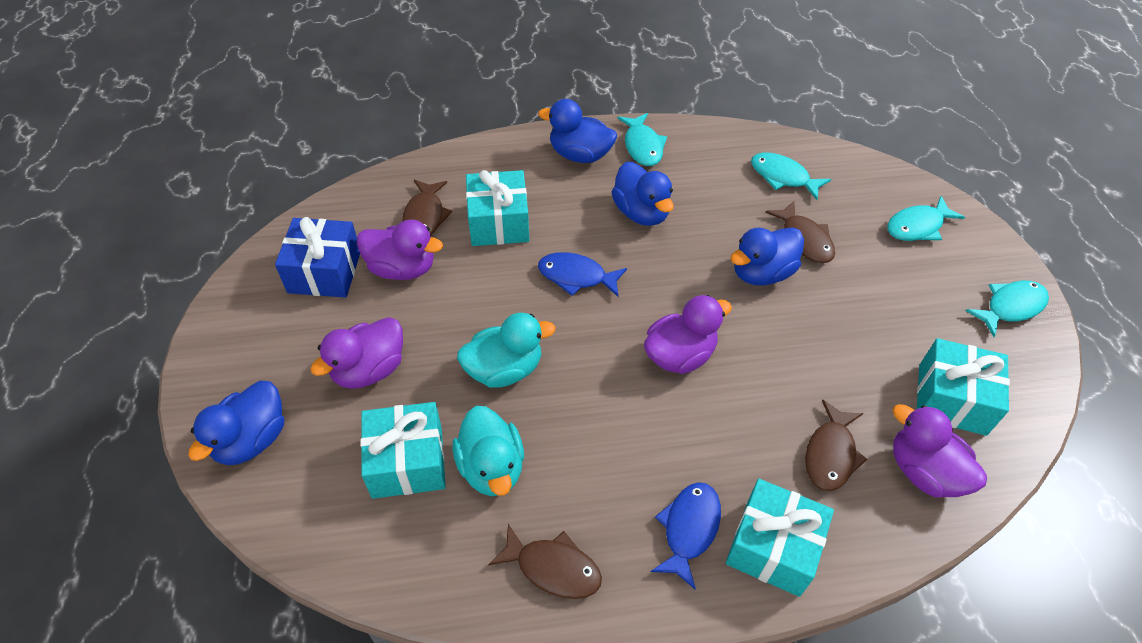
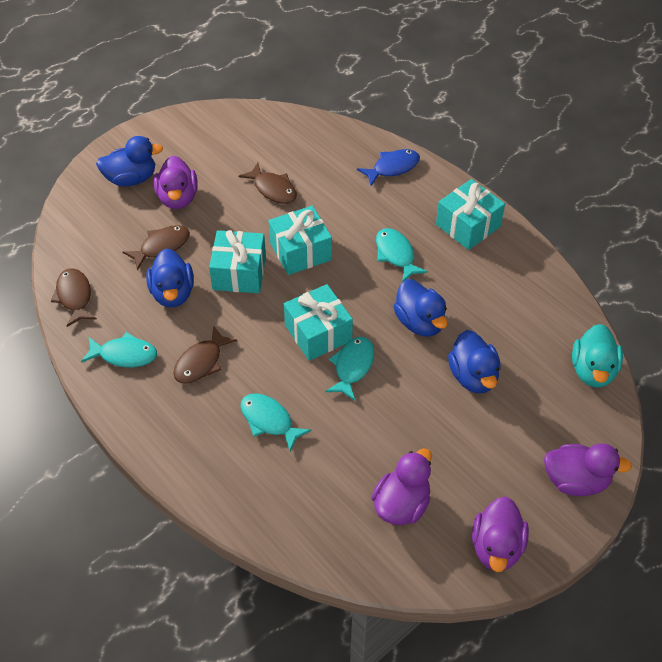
blue fish: 2 -> 1
blue gift: 1 -> 0
turquoise duck: 2 -> 1

